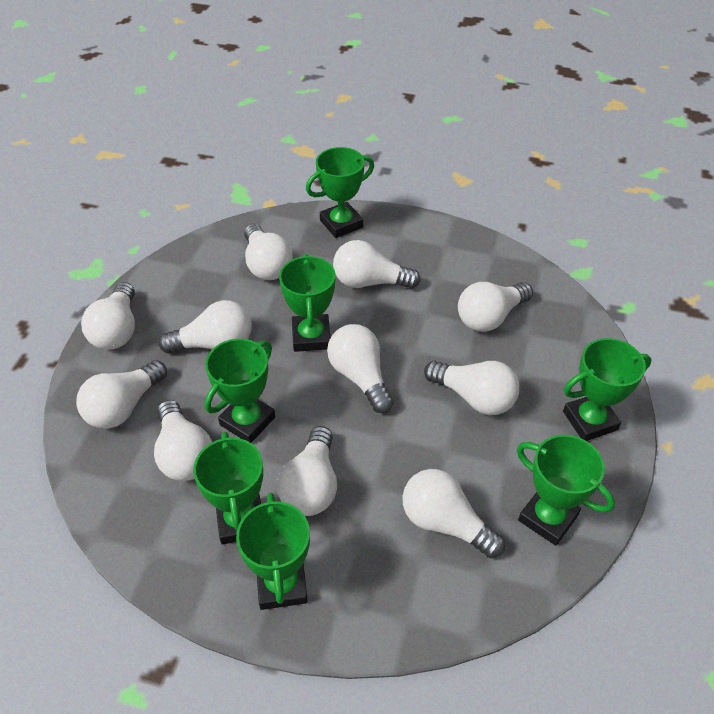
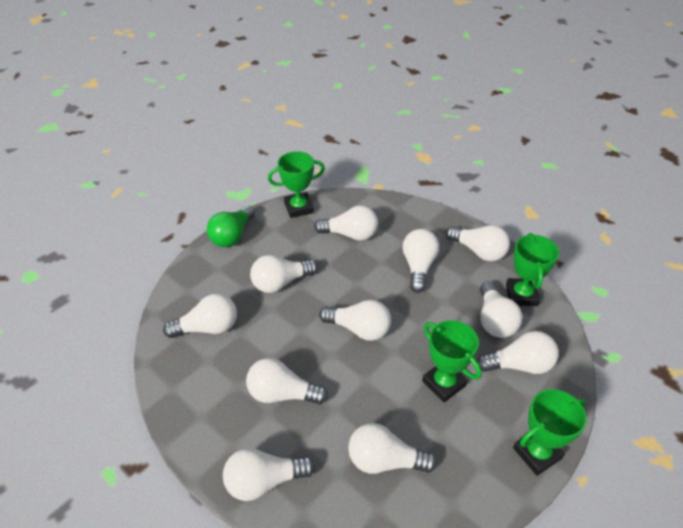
green light bulb: 0 -> 1
green trophy: 7 -> 4

